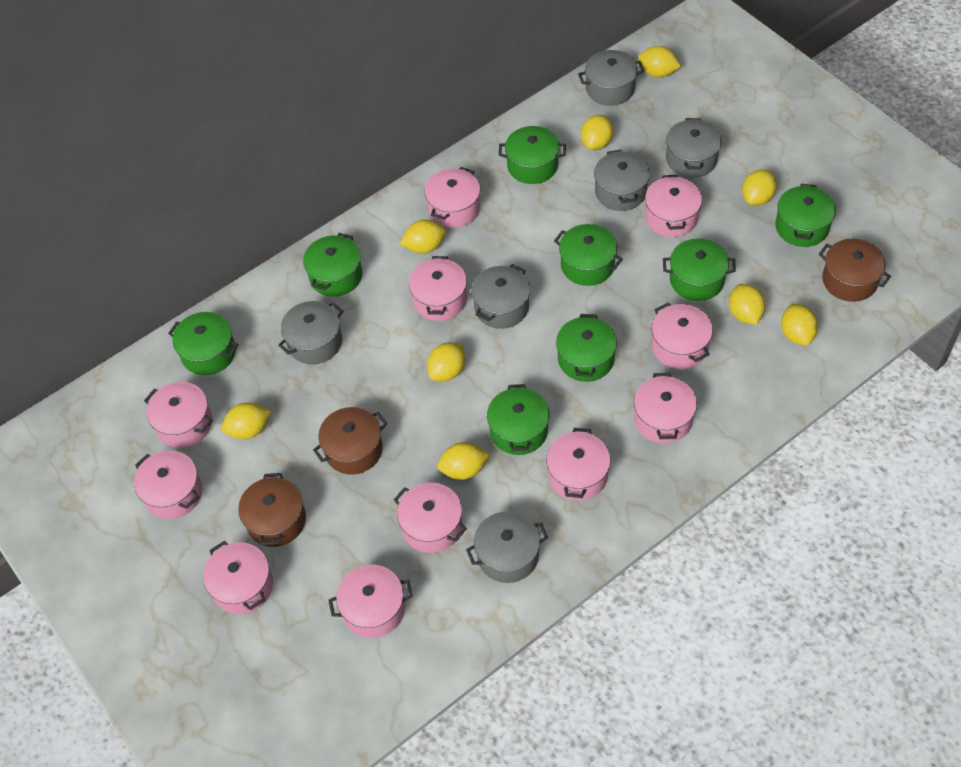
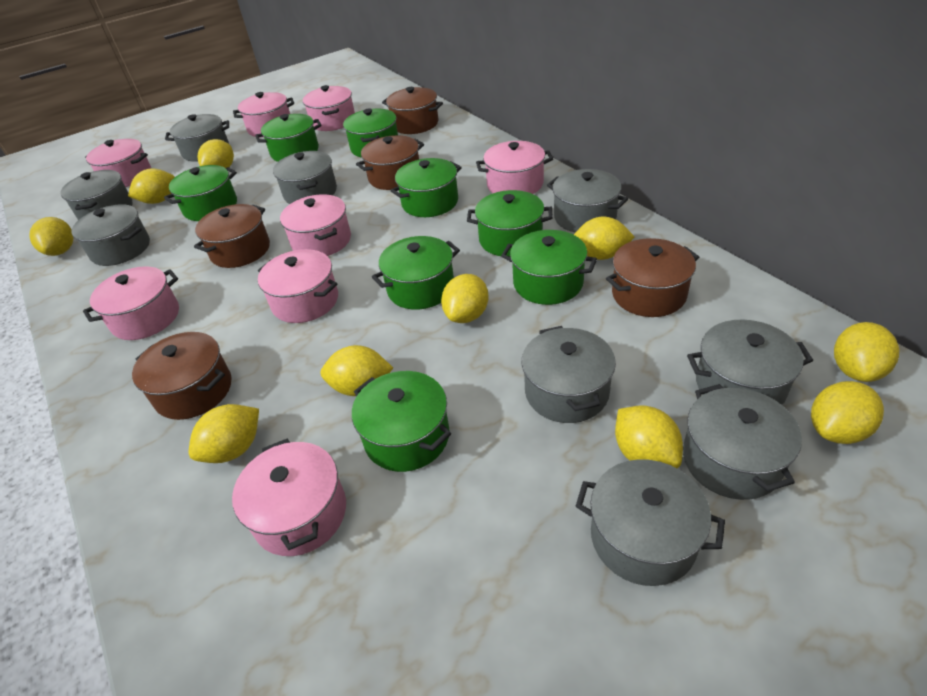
brown pot: 3 -> 5
grey pot: 6 -> 9
pink pot: 11 -> 8
yellow lemon: 9 -> 10

